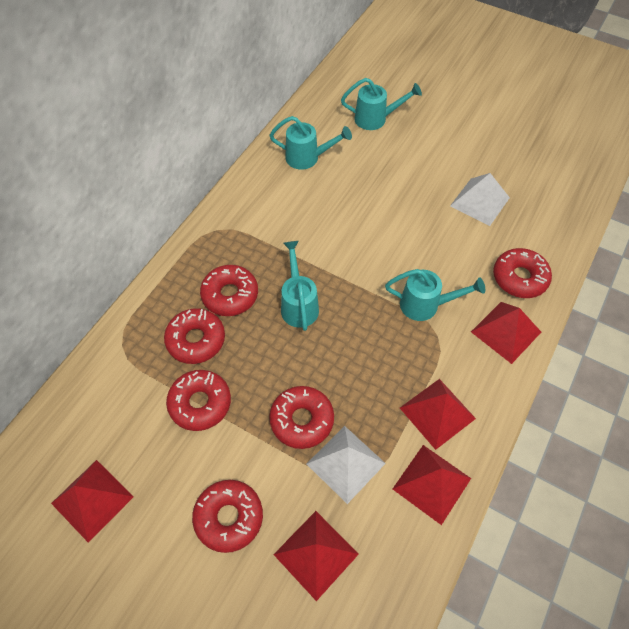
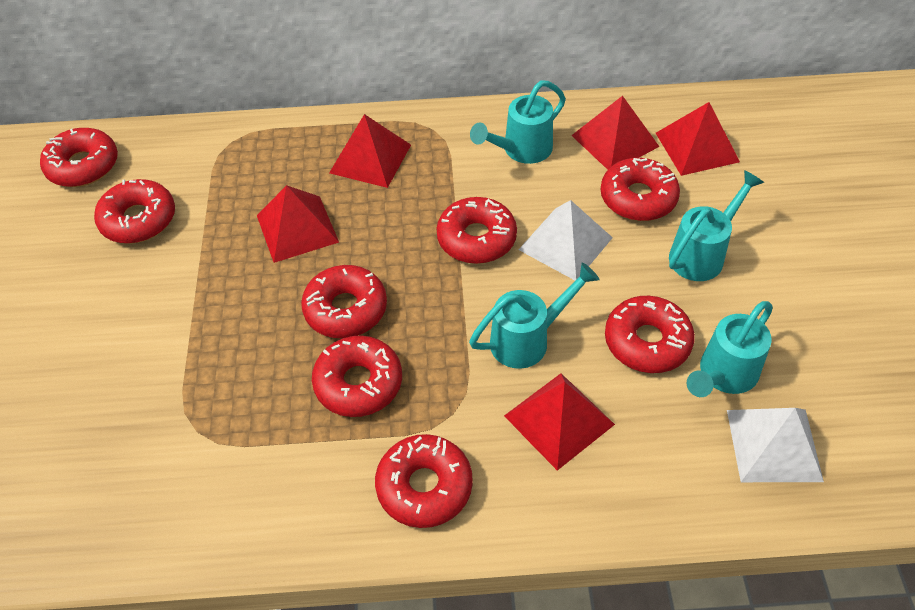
red donut: 6 -> 8

